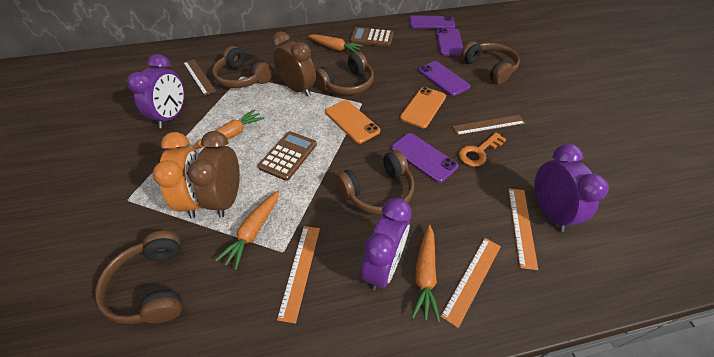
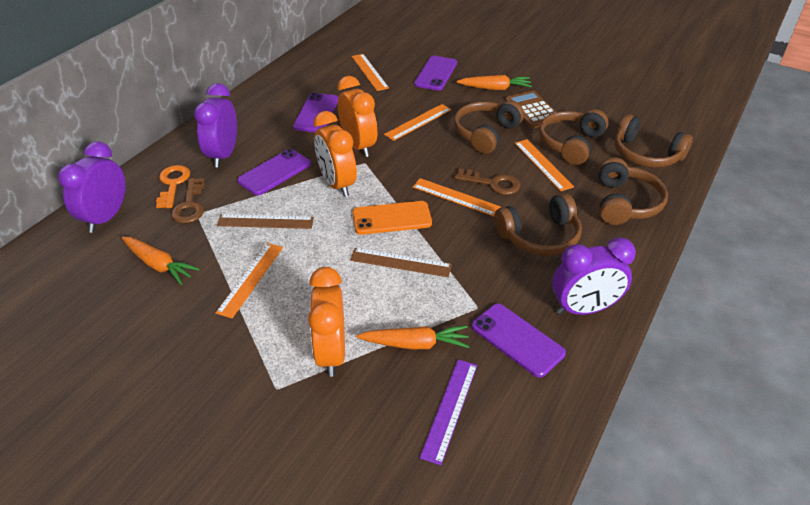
brown calculator: 2 -> 1
brown clock: 2 -> 0
brown key: 0 -> 2
orange carrot: 4 -> 3
orange clock: 1 -> 3
orange phone: 2 -> 1
orange ruler: 3 -> 5
purple ruler: 0 -> 1

